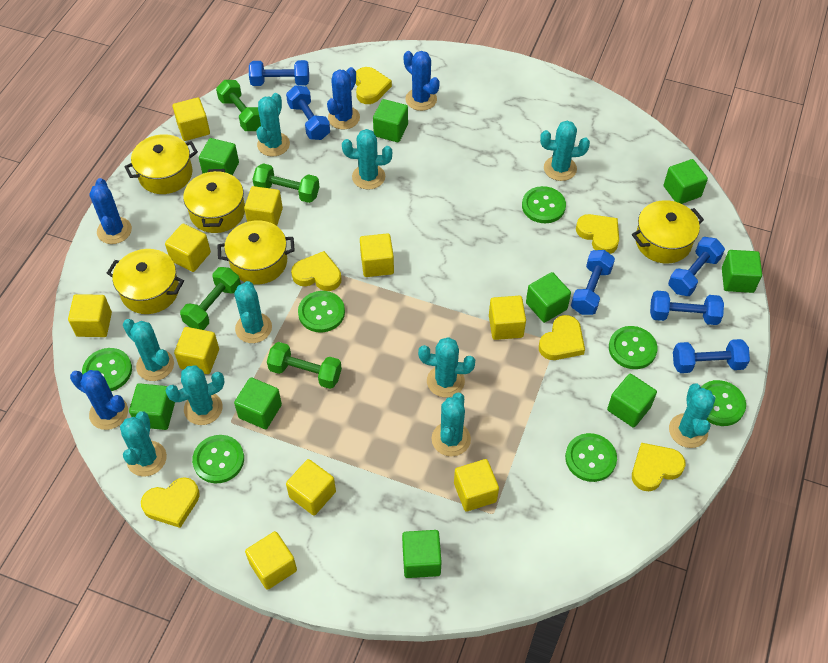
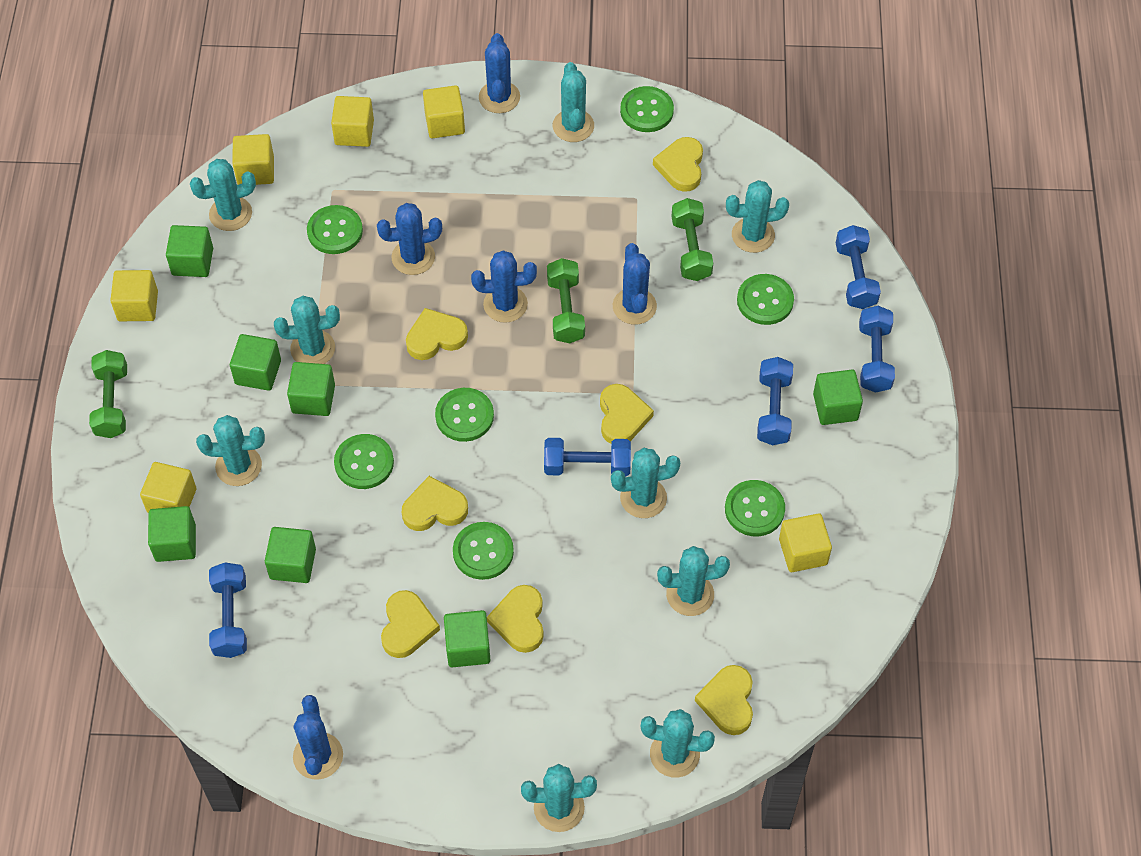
blue cactus: 4 -> 5
blue dumbbell: 6 -> 5
green cube: 9 -> 7
green dumbbell: 4 -> 3
turquoise cactus: 10 -> 9
yellow cube: 10 -> 6
yellow heart: 6 -> 7
yellow pot: 5 -> 0

